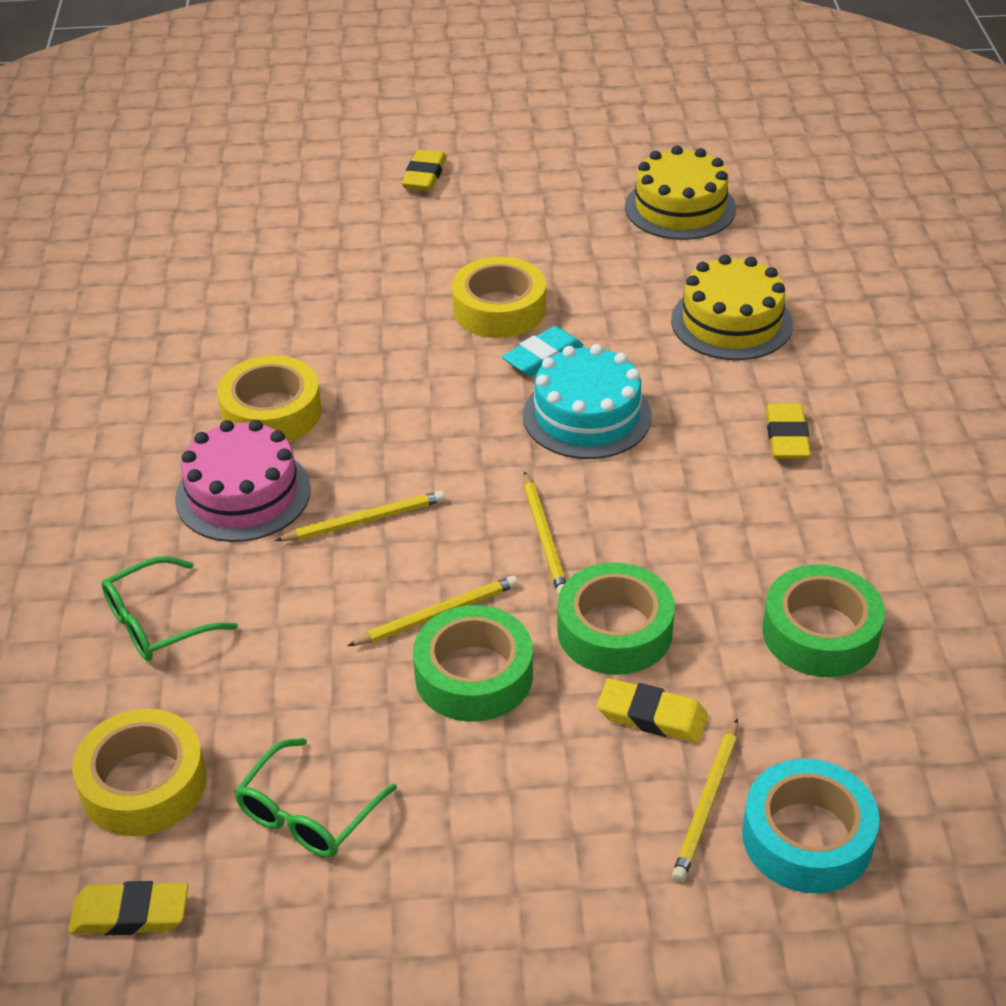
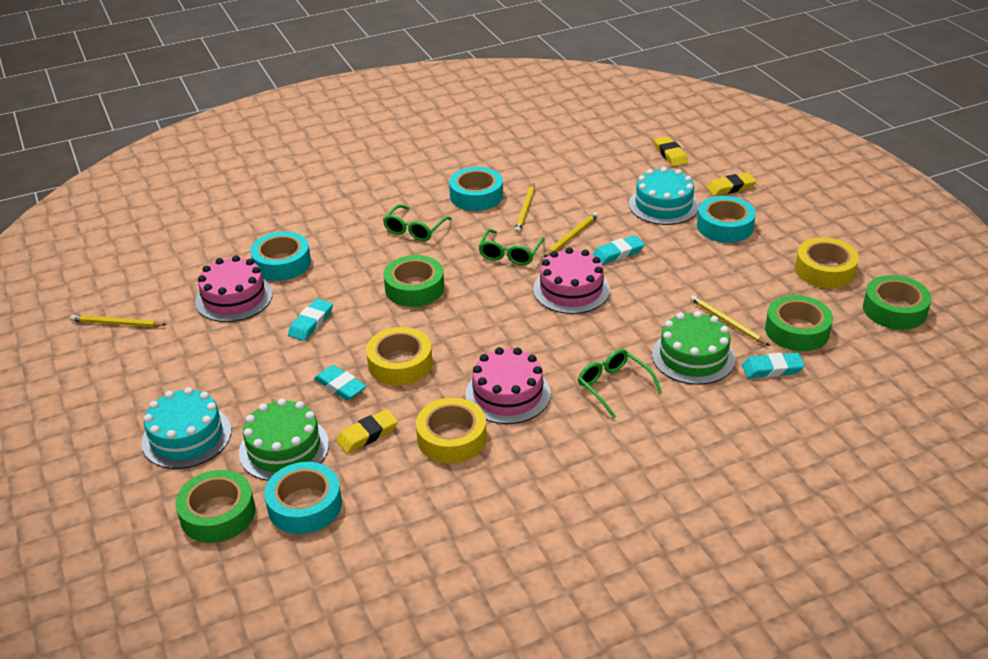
green cake: 0 -> 2
green glasses: 2 -> 3
green tape: 3 -> 4
pink cake: 1 -> 3
turquoise cake: 1 -> 2
turquoise eraser: 1 -> 4
turquoise tape: 1 -> 4
yellow cake: 2 -> 0
yellow eraser: 4 -> 3

